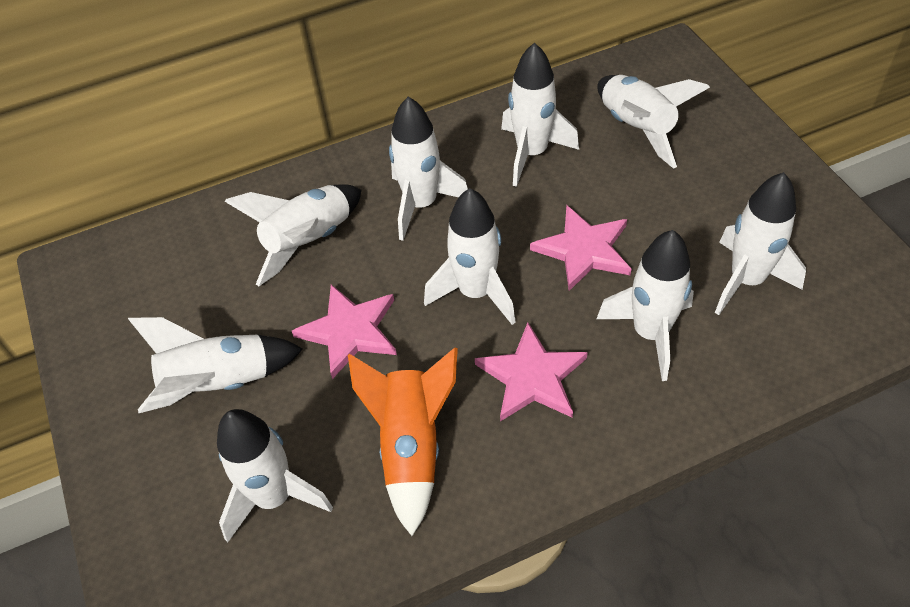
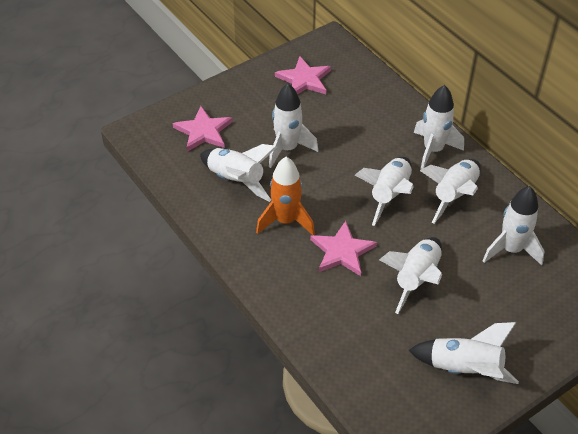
white rocket: 9 -> 8

